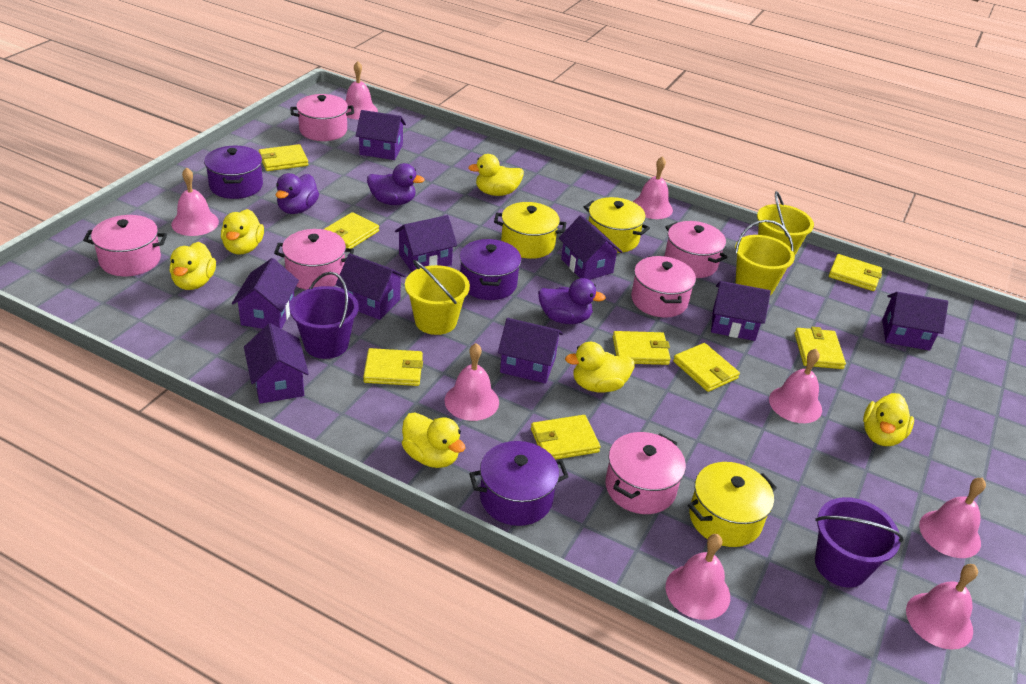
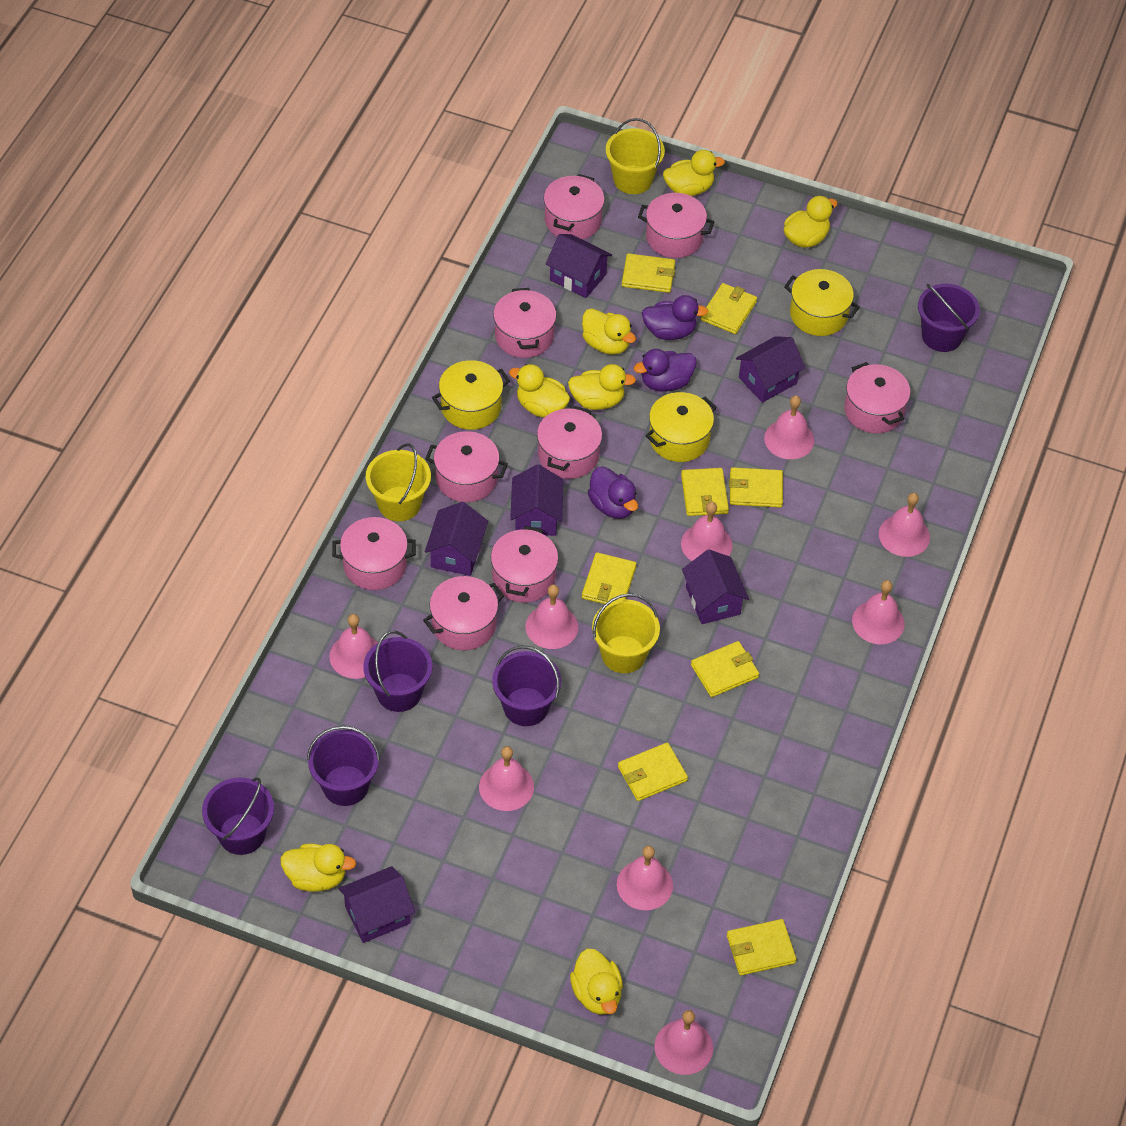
pink bell: 8 -> 9
pink pot: 6 -> 9
purple bucket: 2 -> 5
purple house: 9 -> 6
purple pot: 3 -> 0
yellow duck: 6 -> 7

